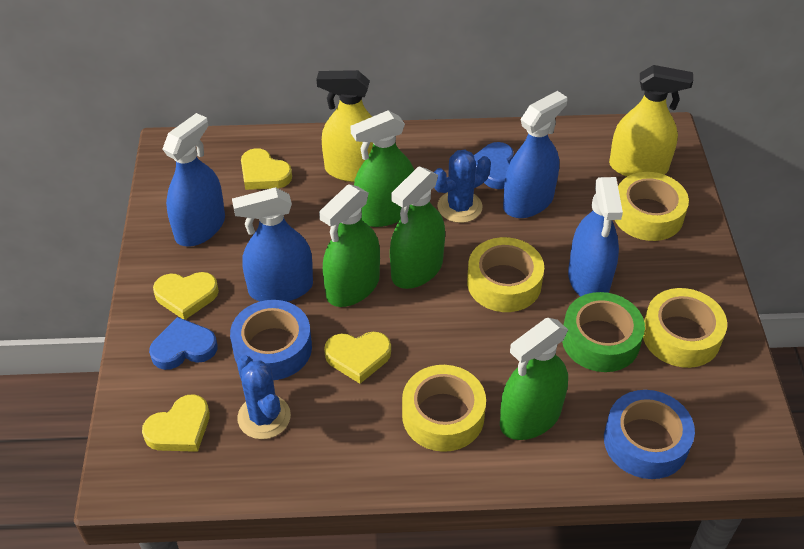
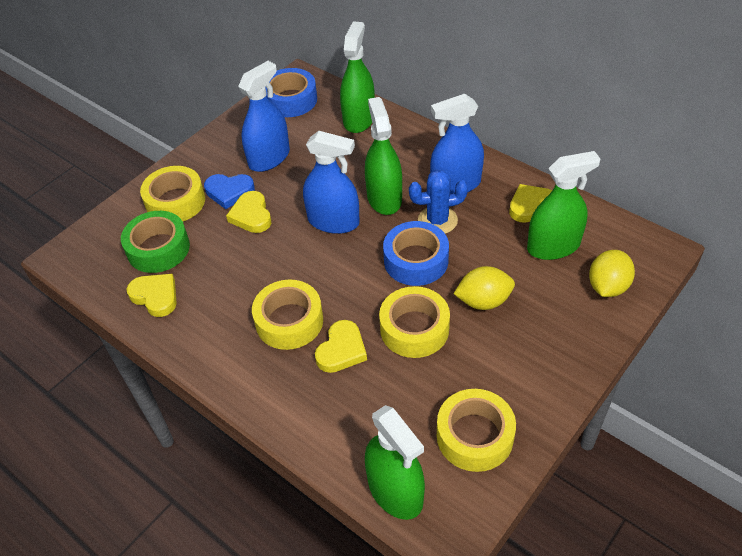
blue cactus: 2 -> 1
blue heart: 2 -> 1
blue spray bottle: 4 -> 3
yellow lemon: 0 -> 2
yellow spray bottle: 2 -> 0

